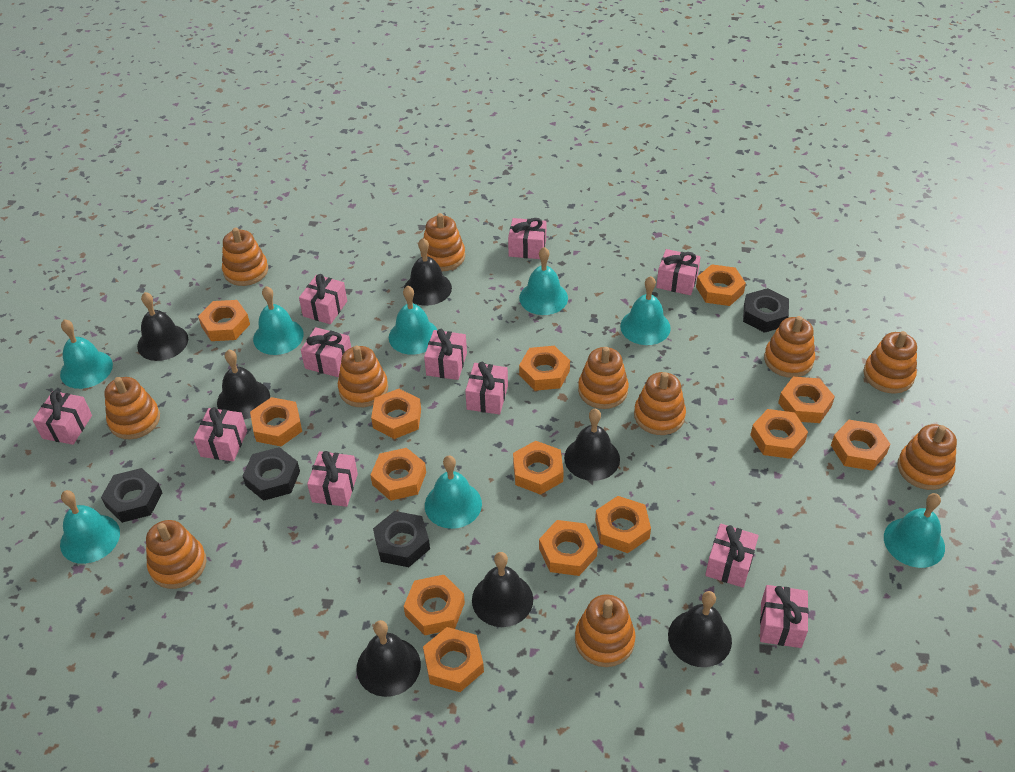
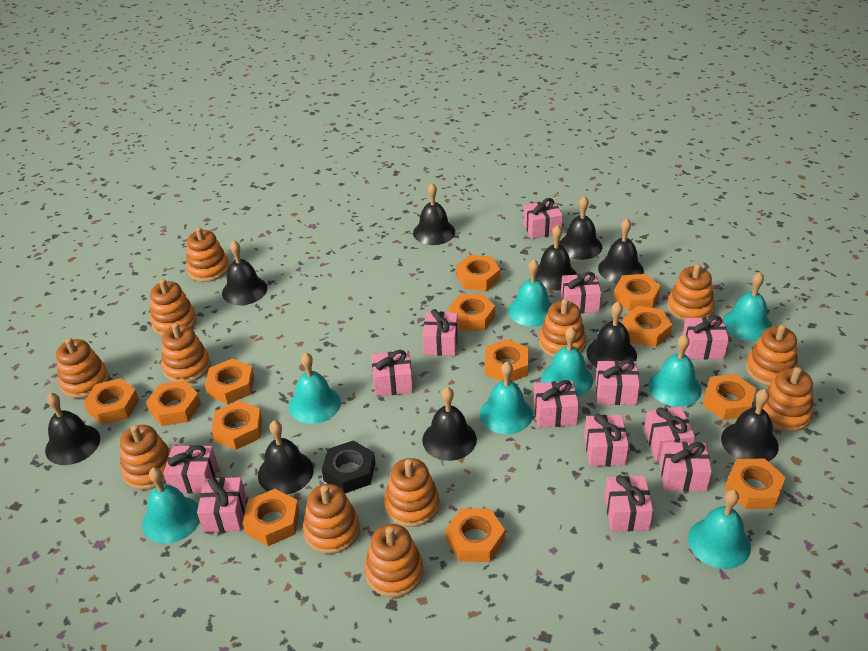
black bell: 7 -> 10
black nut: 4 -> 1
orange nut: 14 -> 13
orange stacking toy: 11 -> 12
pink gift: 11 -> 13

